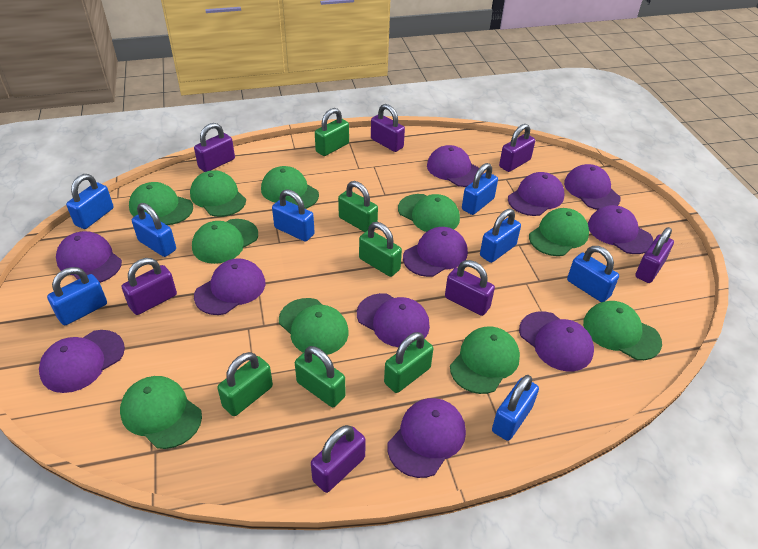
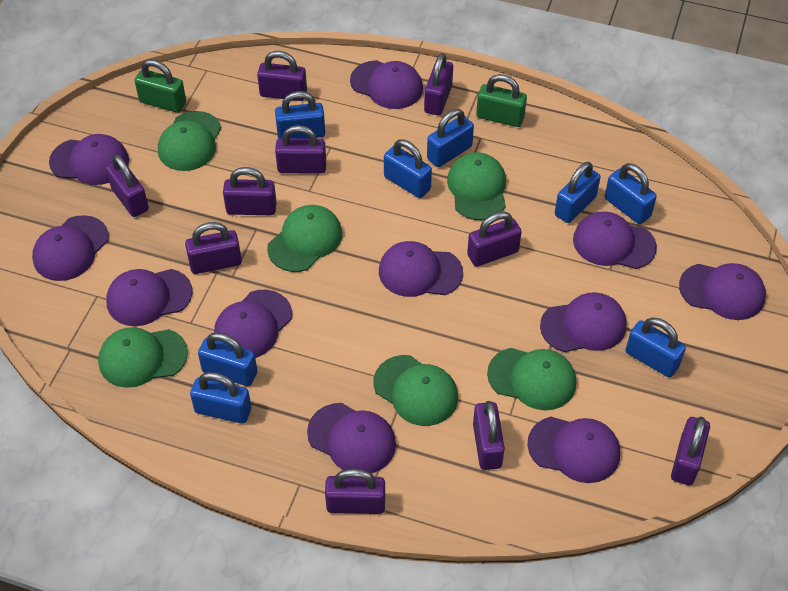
green cap: 10 -> 6
green padlock: 6 -> 2
purple padlock: 7 -> 10

